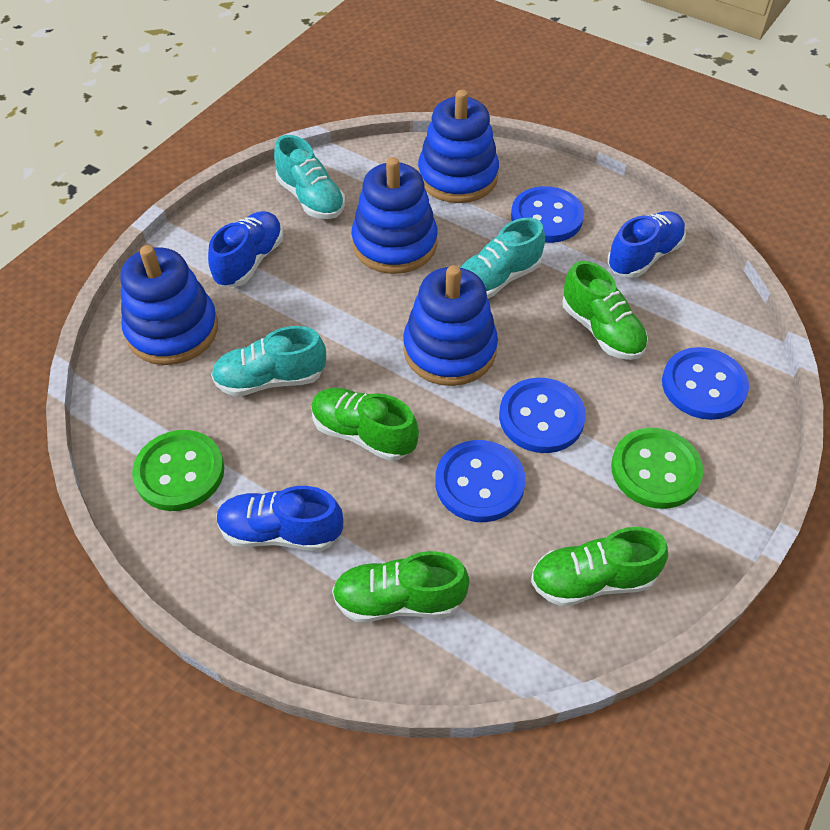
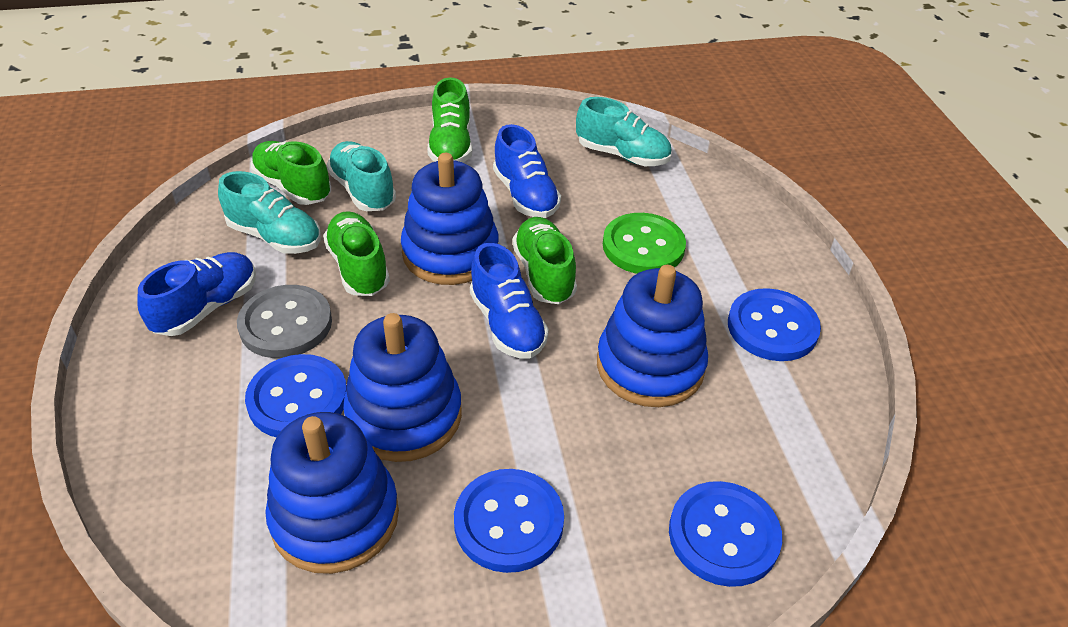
green button: 2 -> 1
grey button: 0 -> 1

